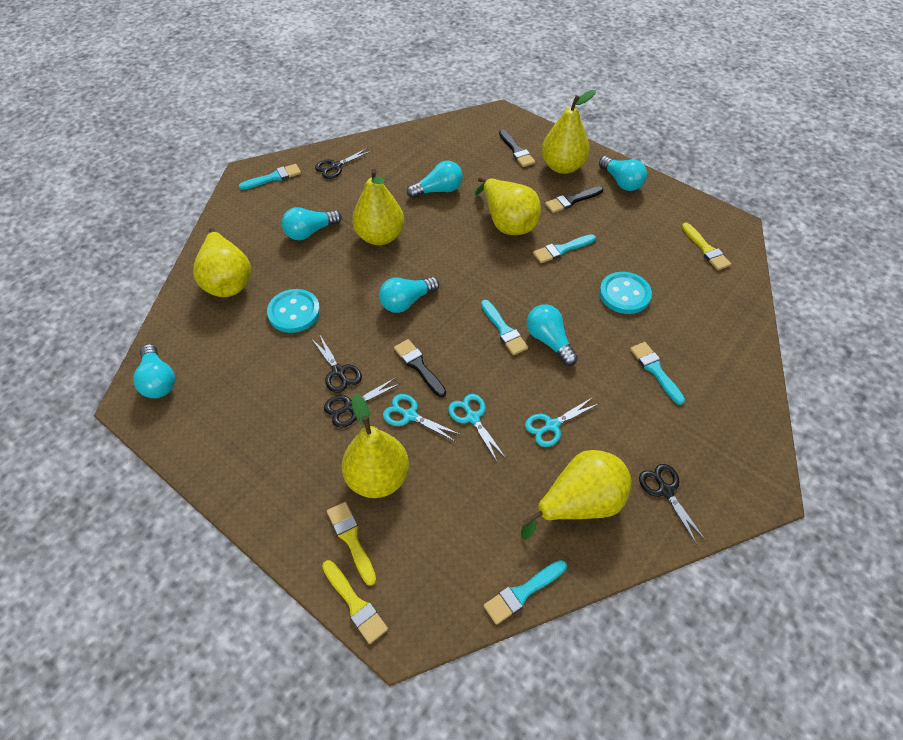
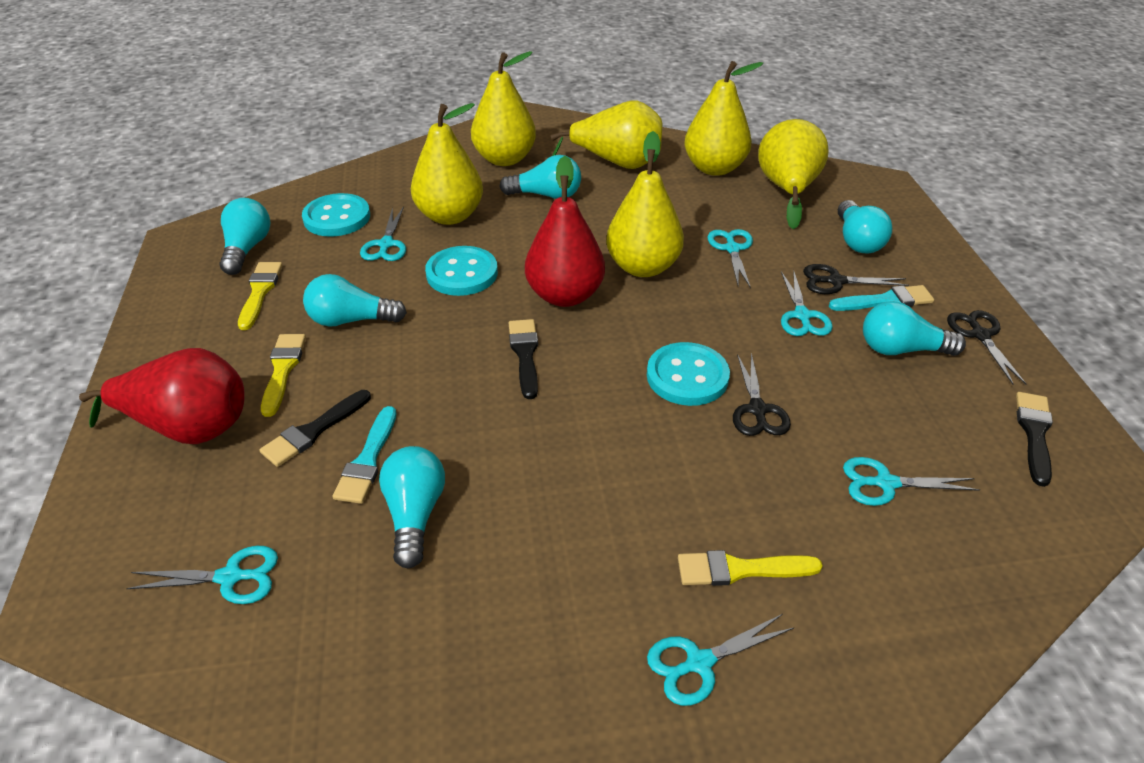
black scissors: 4 -> 3
red pear: 0 -> 2
turquoise brush: 5 -> 2
turquoise button: 2 -> 3
turquoise scissors: 3 -> 6

